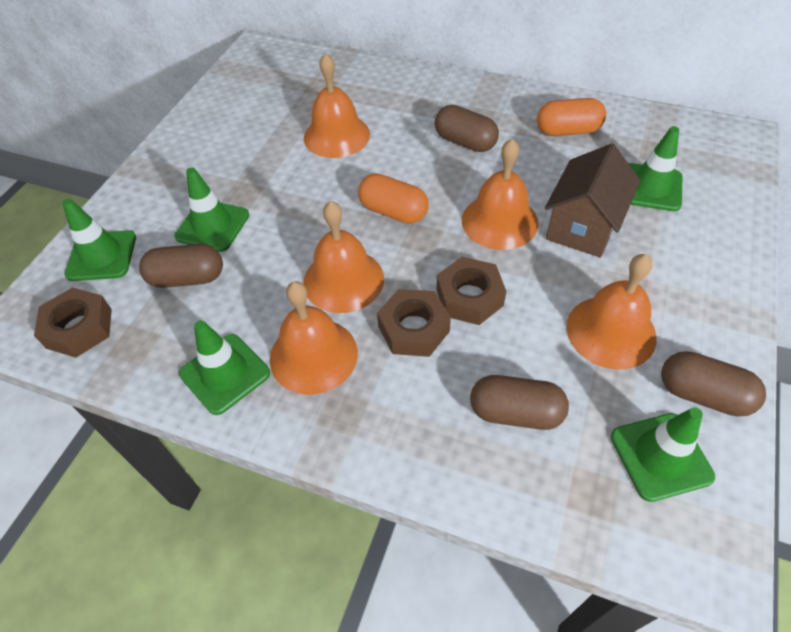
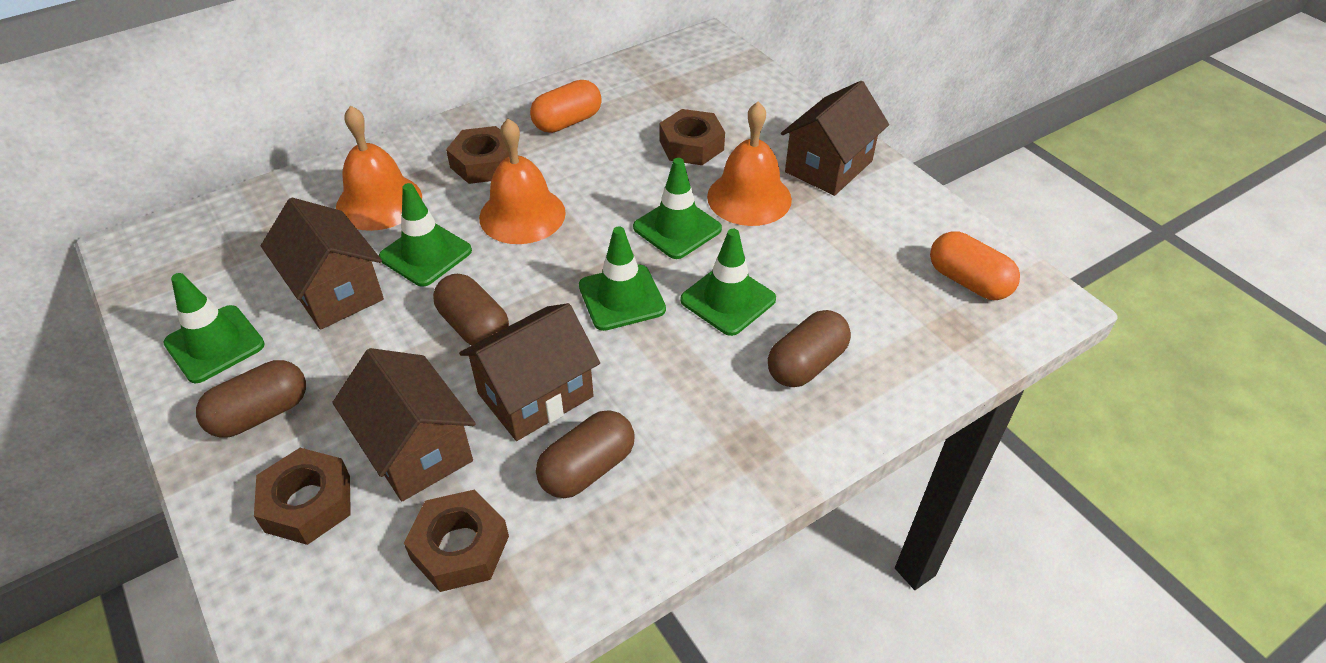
brown house: 1 -> 4
brown nut: 3 -> 4
orange bell: 5 -> 3

